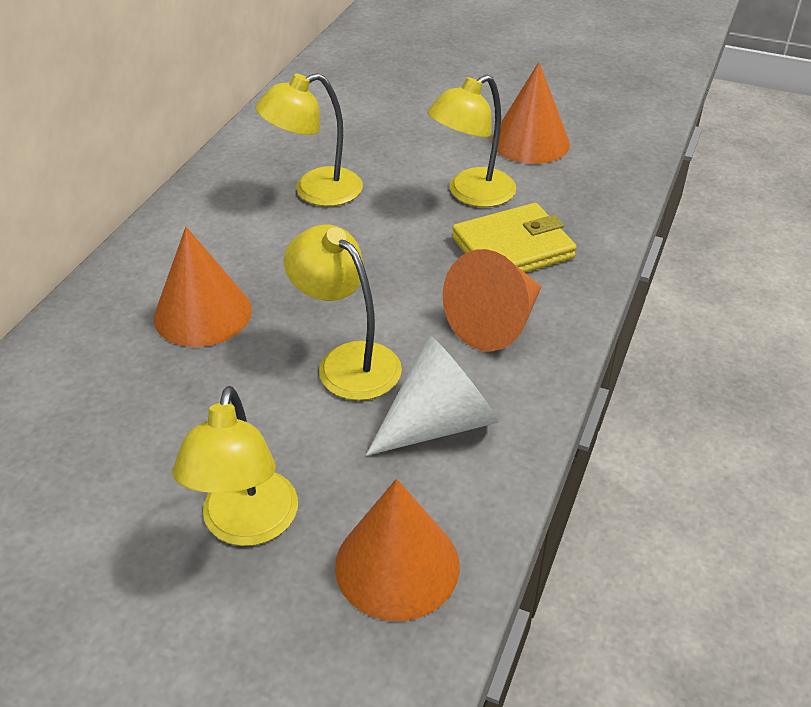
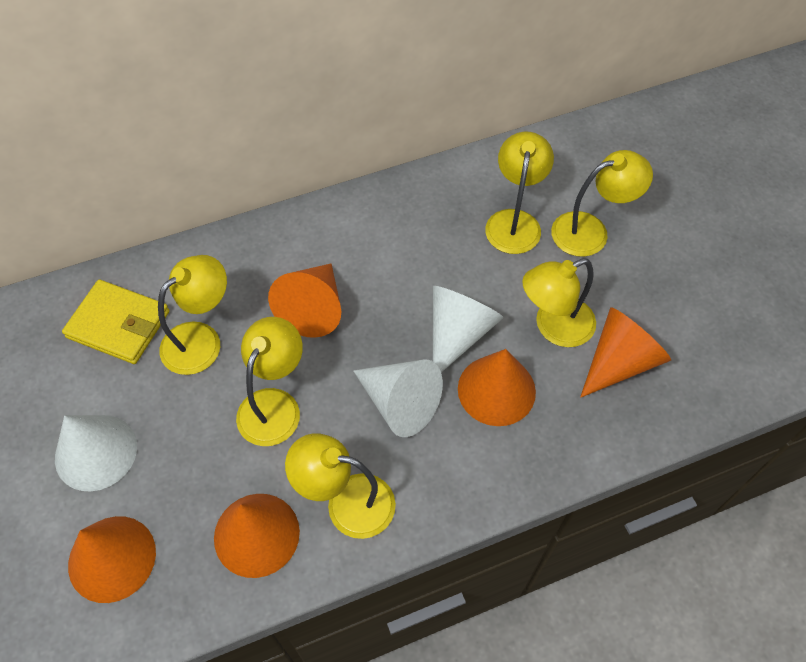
orange cone: 4 -> 5
white cone: 1 -> 3
yellow lamp: 4 -> 6

